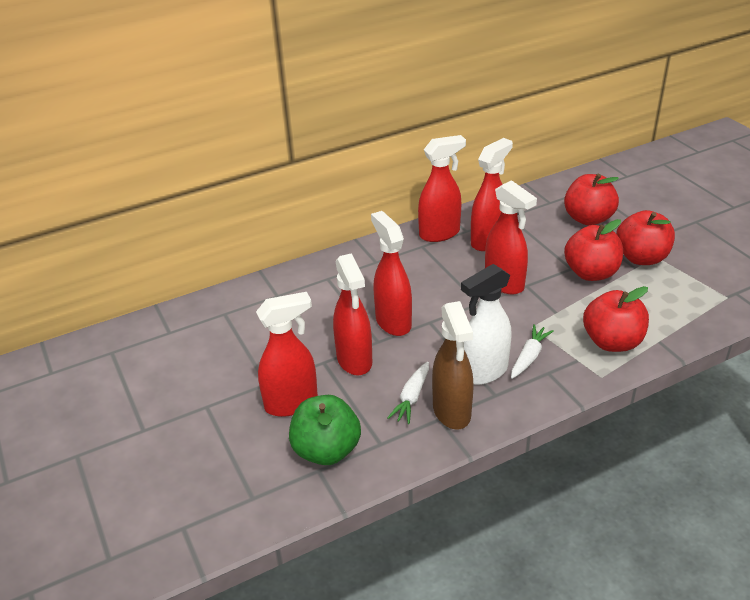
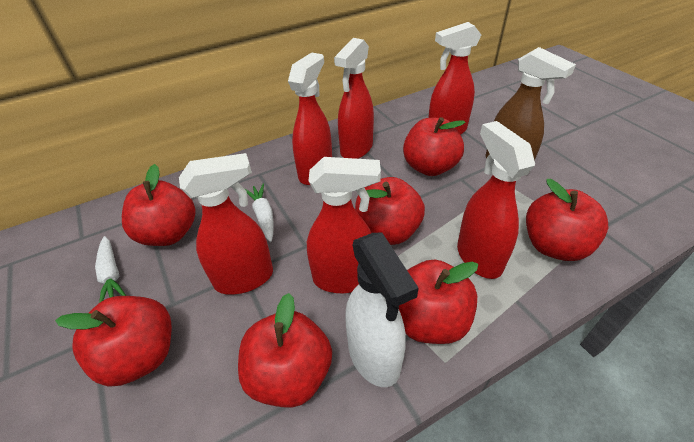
green apple: 1 -> 0
red apple: 4 -> 7

